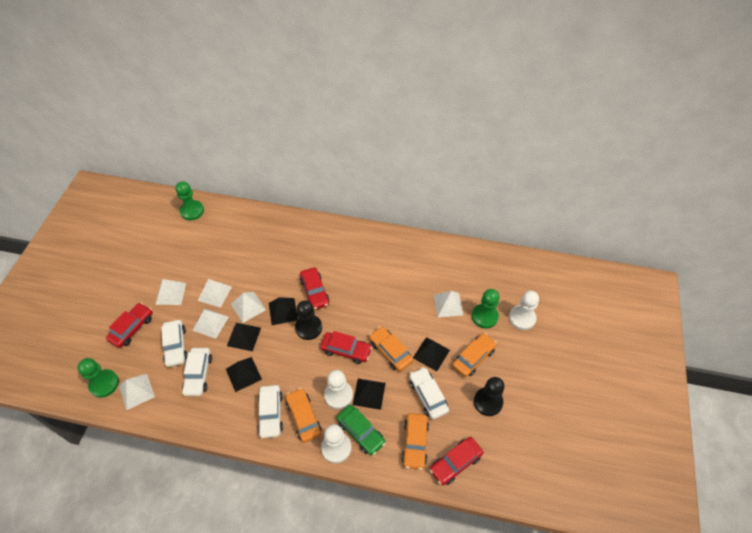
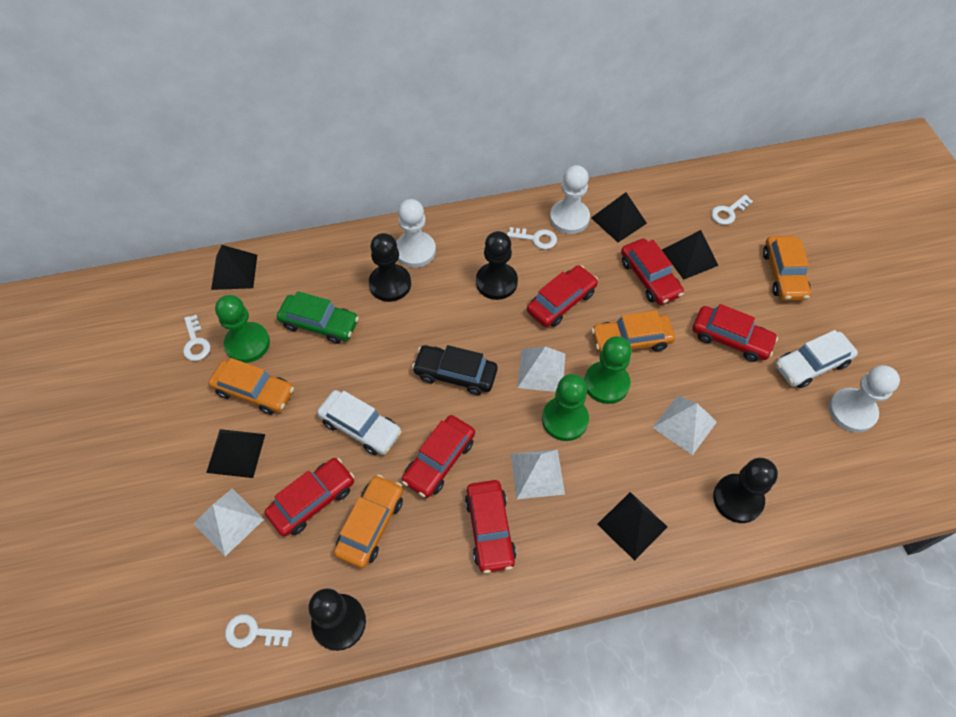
black car: 0 -> 1
black pawn: 2 -> 4
red car: 4 -> 6
white car: 4 -> 2
white key: 0 -> 4
white pyramid: 6 -> 4

